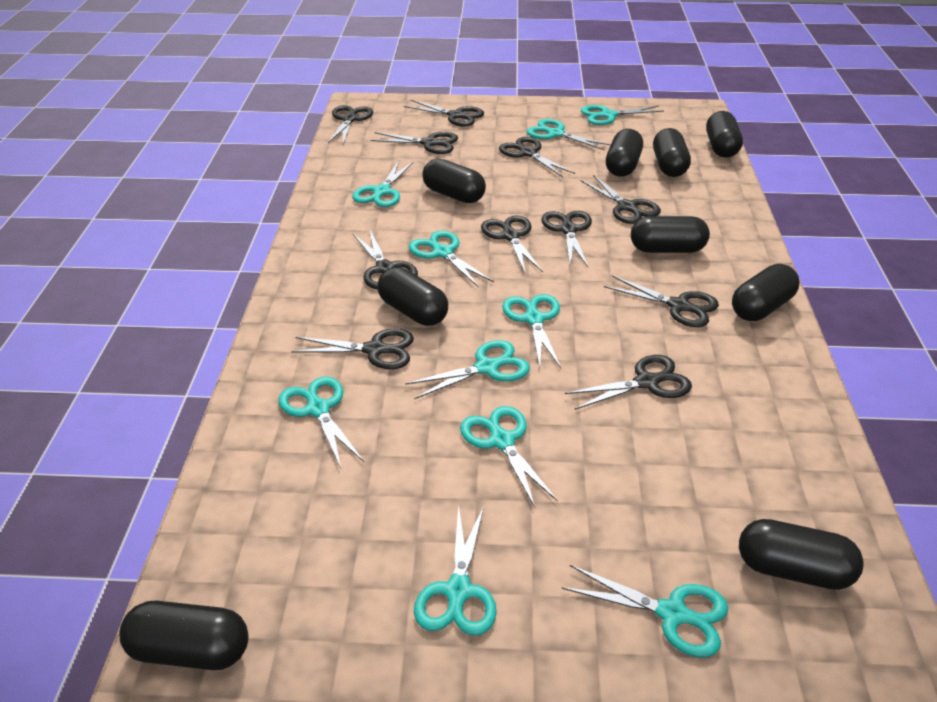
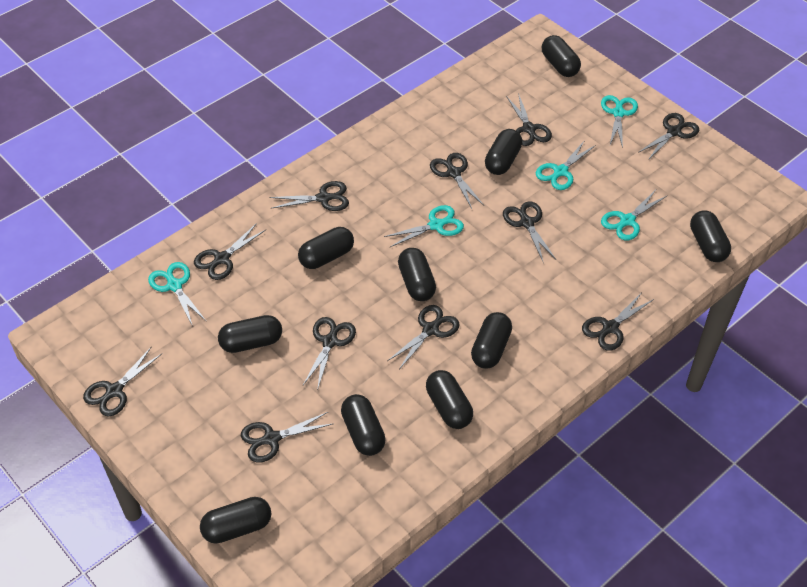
black capsule: 9 -> 10
turquoise scissors: 10 -> 5

